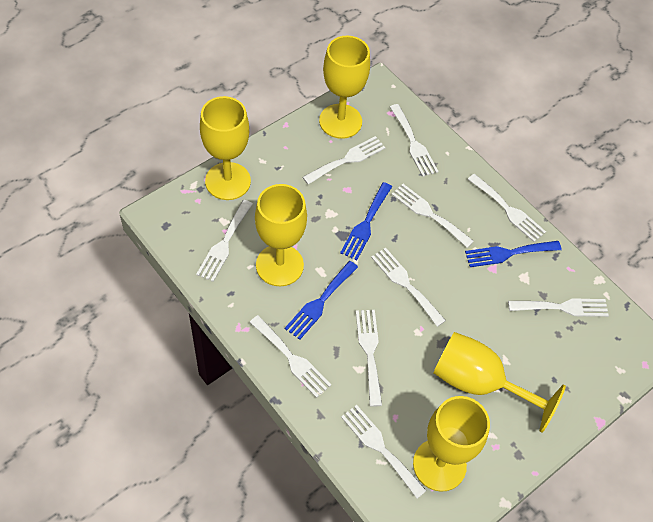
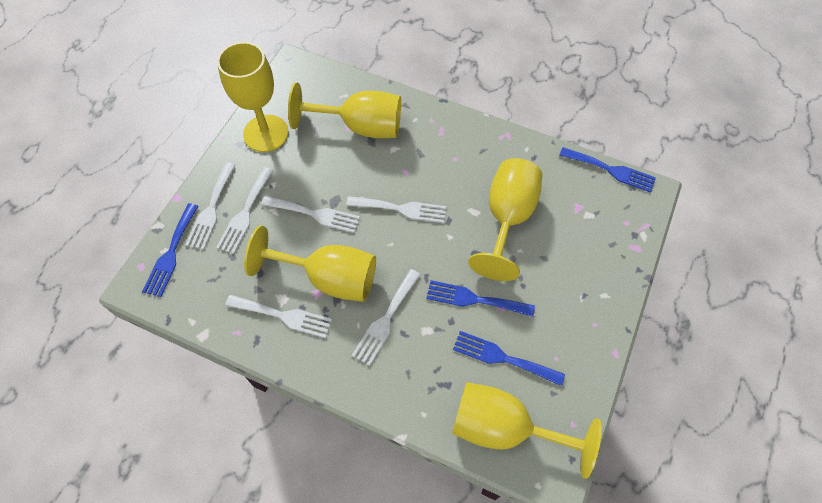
blue fork: 3 -> 4
white fork: 10 -> 6

